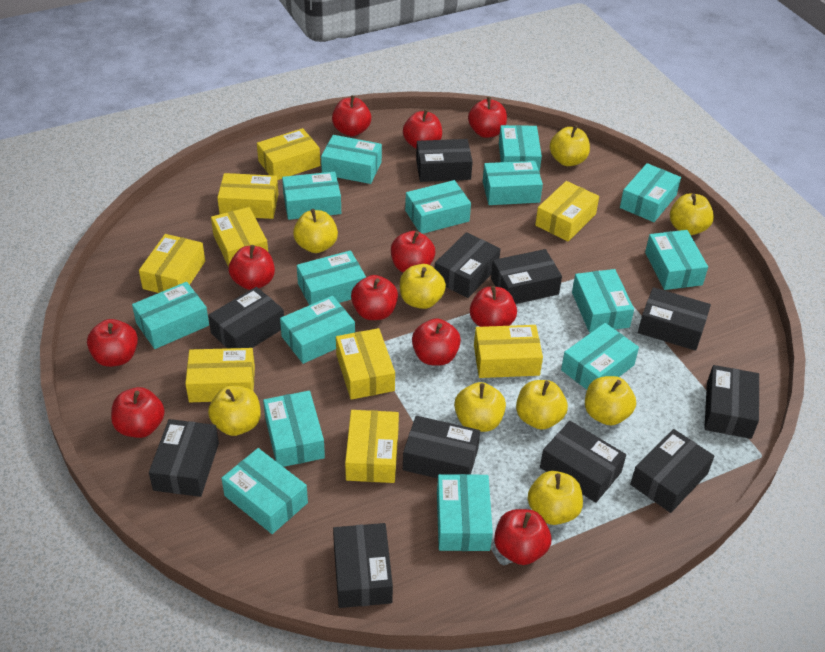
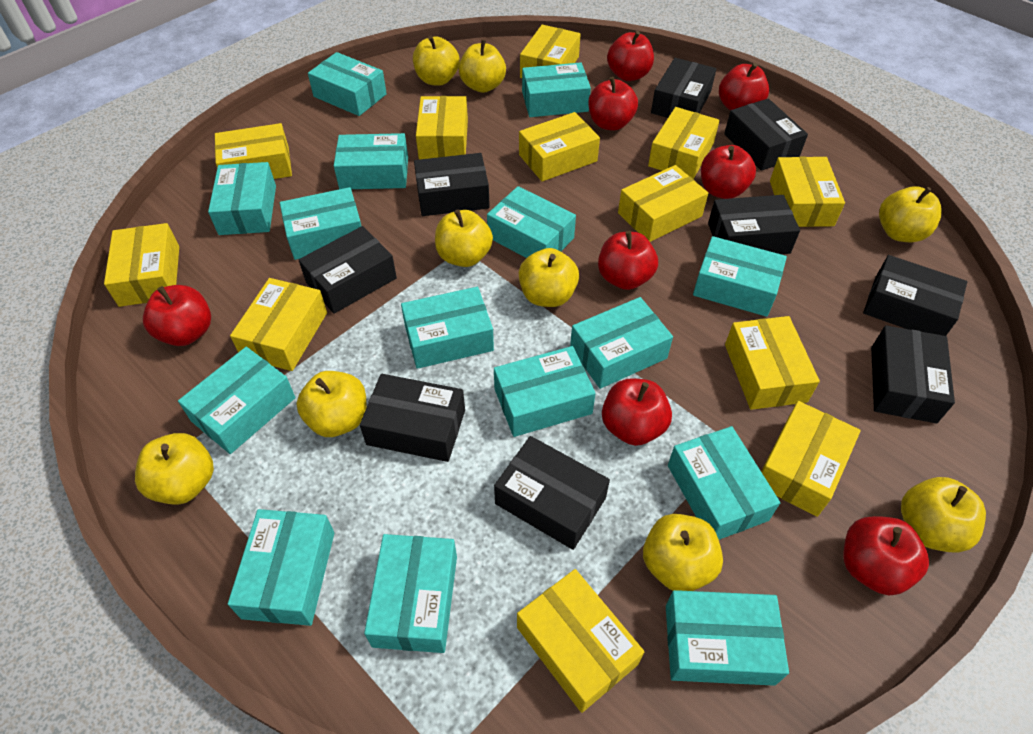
black box: 11 -> 9
red apple: 11 -> 8
yellow box: 9 -> 12

